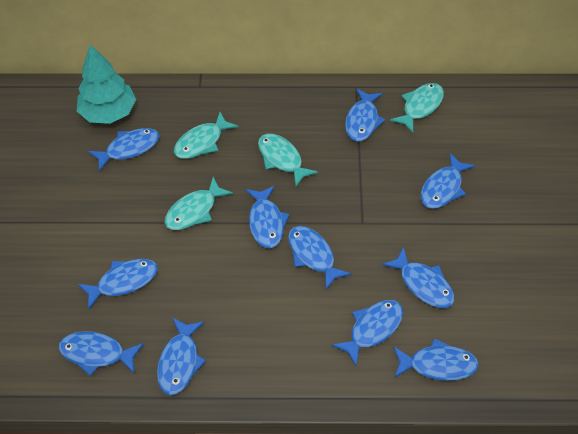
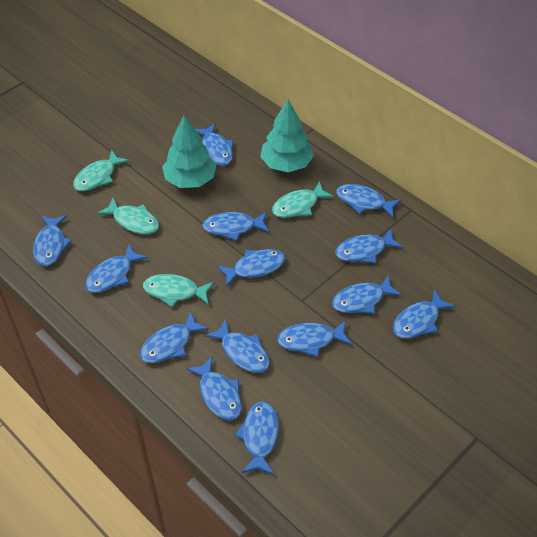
blue fish: 11 -> 14
turquoise tree: 1 -> 2

